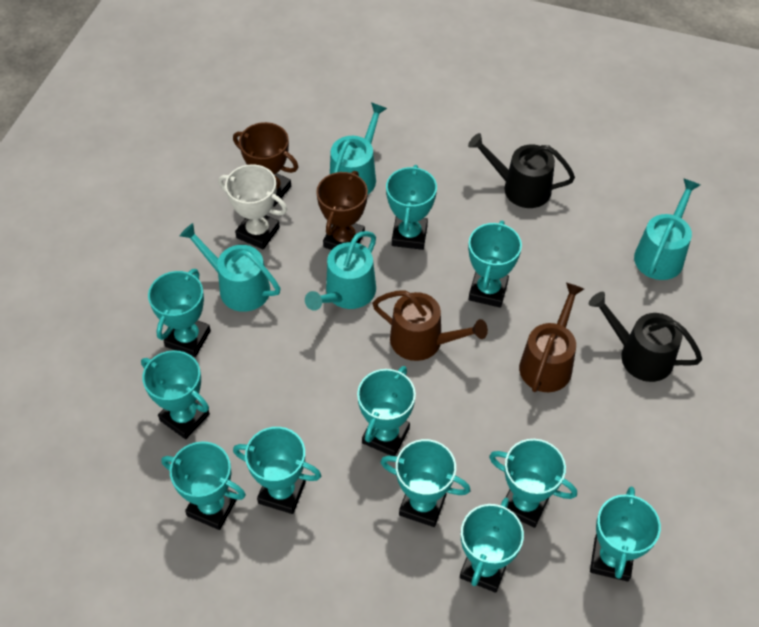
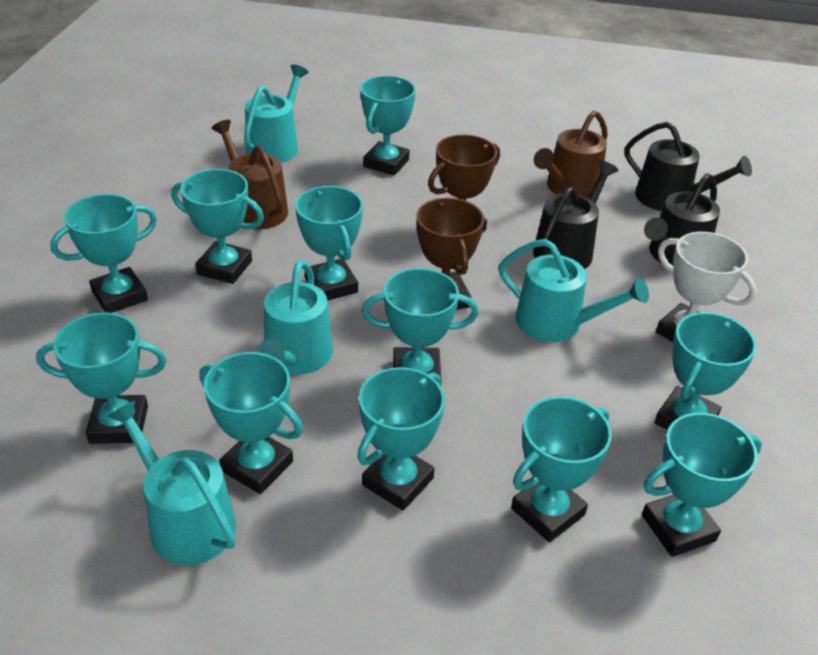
black watering can: 2 -> 3

